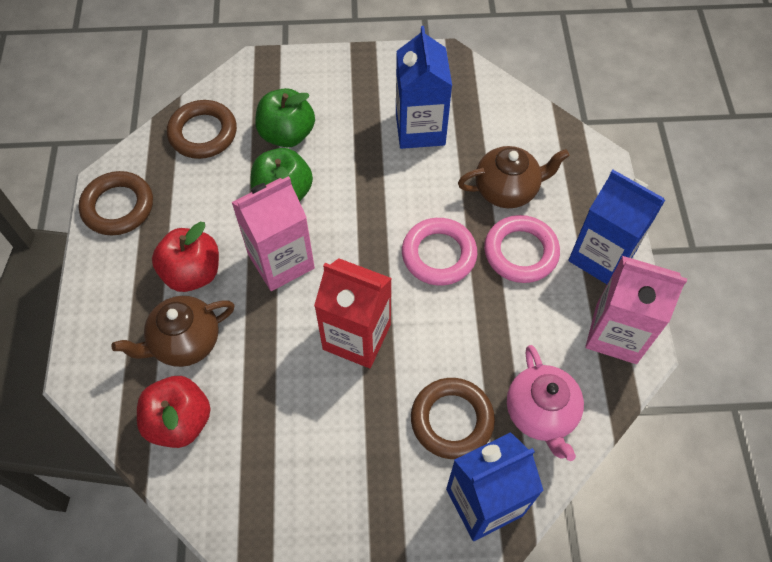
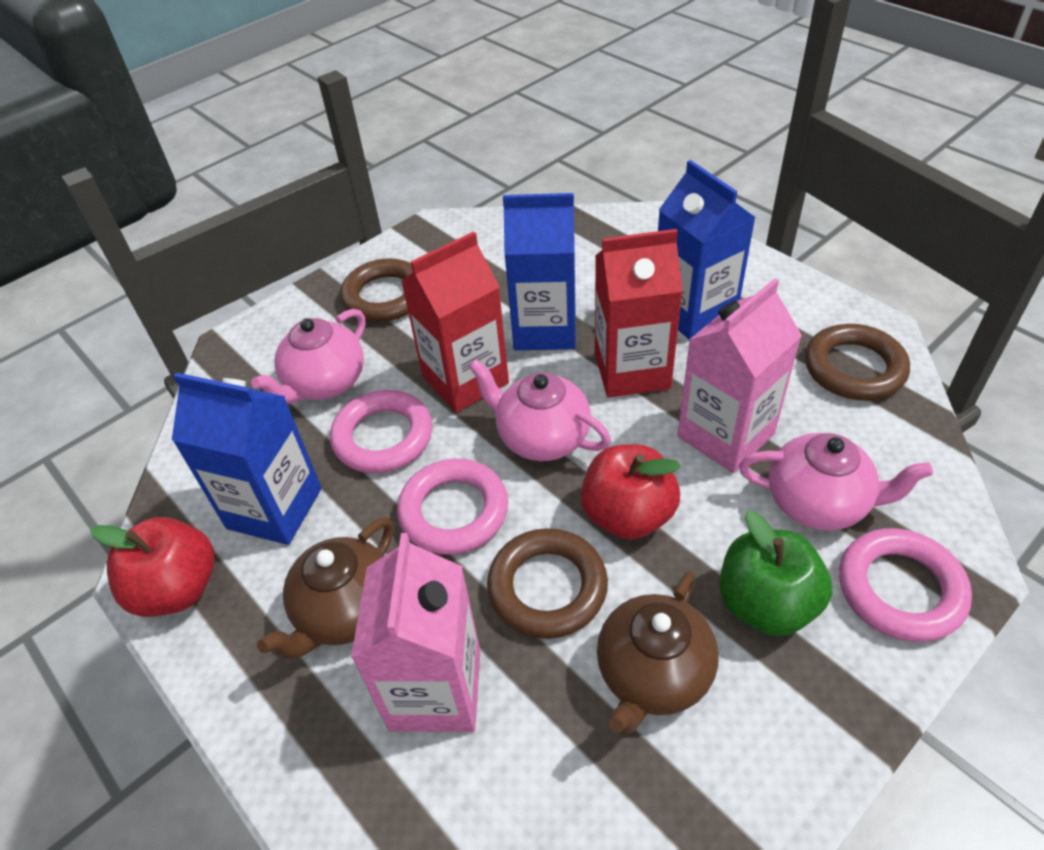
green apple: 2 -> 1
pink ring: 2 -> 3
pink teapot: 1 -> 3
red carton: 1 -> 2

